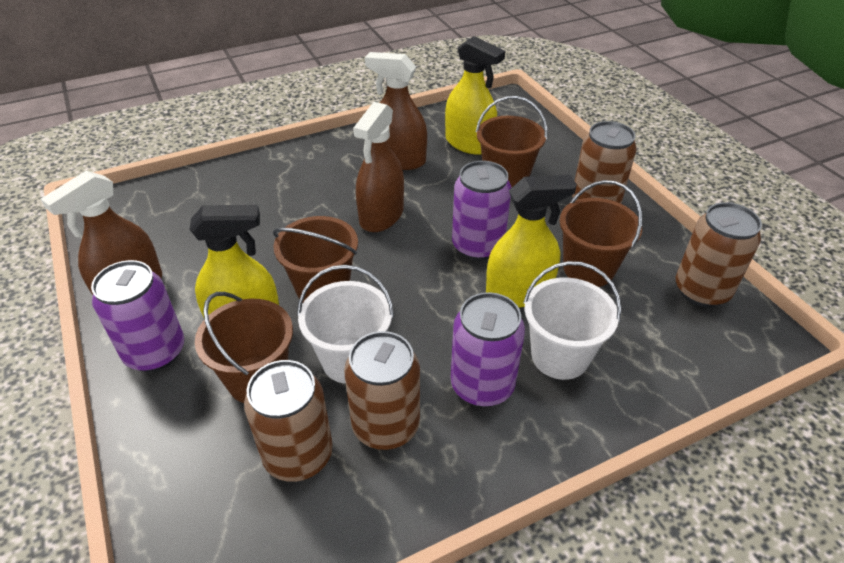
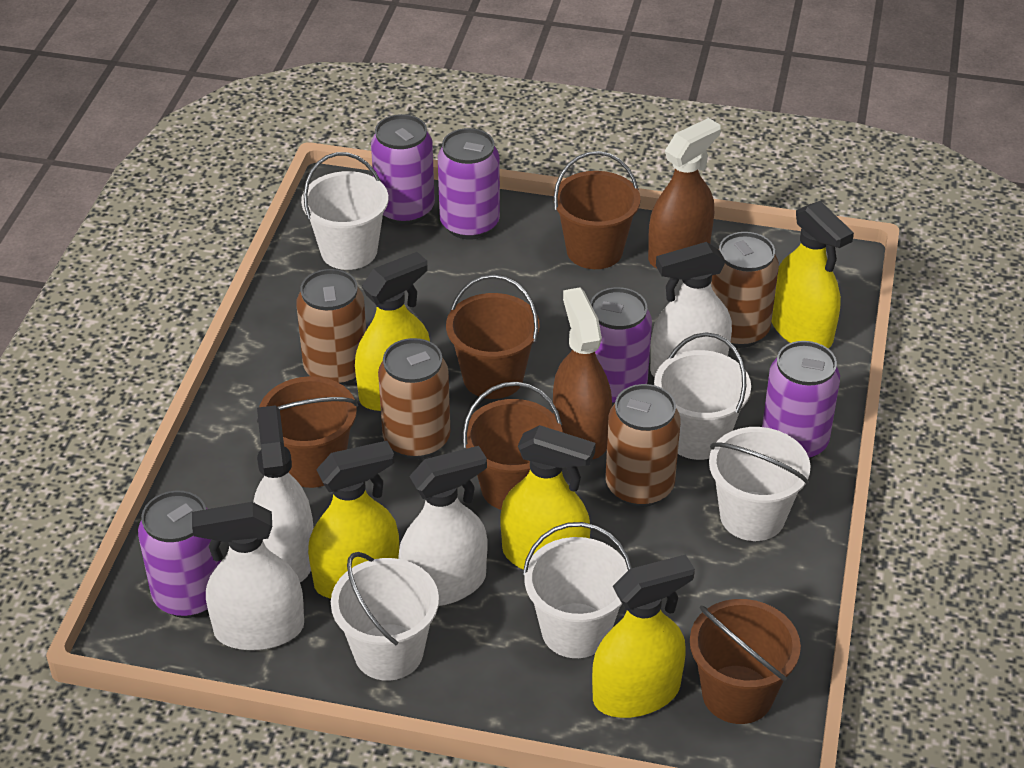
brown bucket: 4 -> 5
brown spray bottle: 3 -> 2
purple can: 3 -> 5
white bucket: 2 -> 5
white spray bottle: 0 -> 4
yellow spray bottle: 3 -> 5

